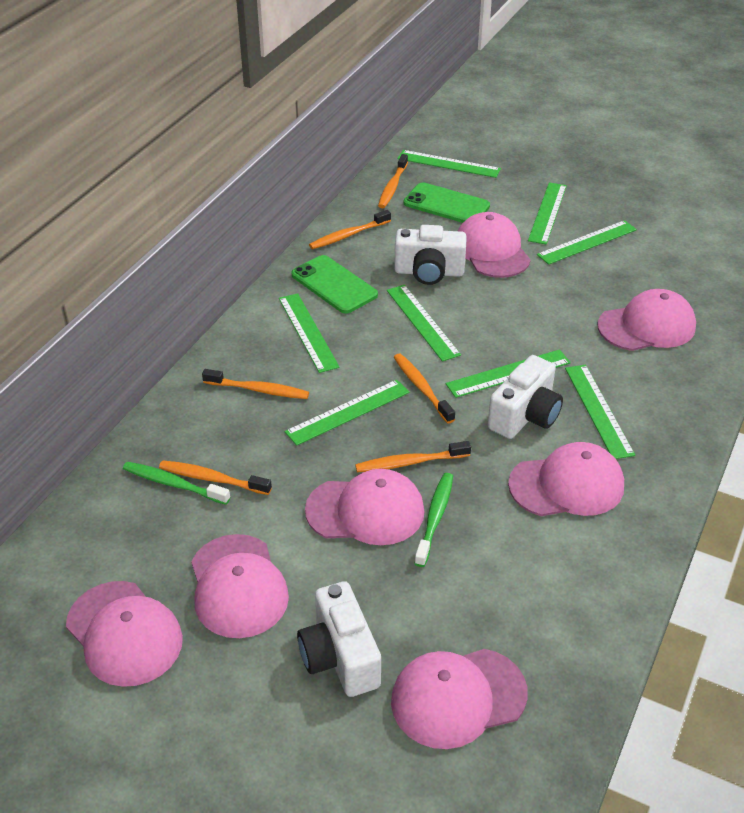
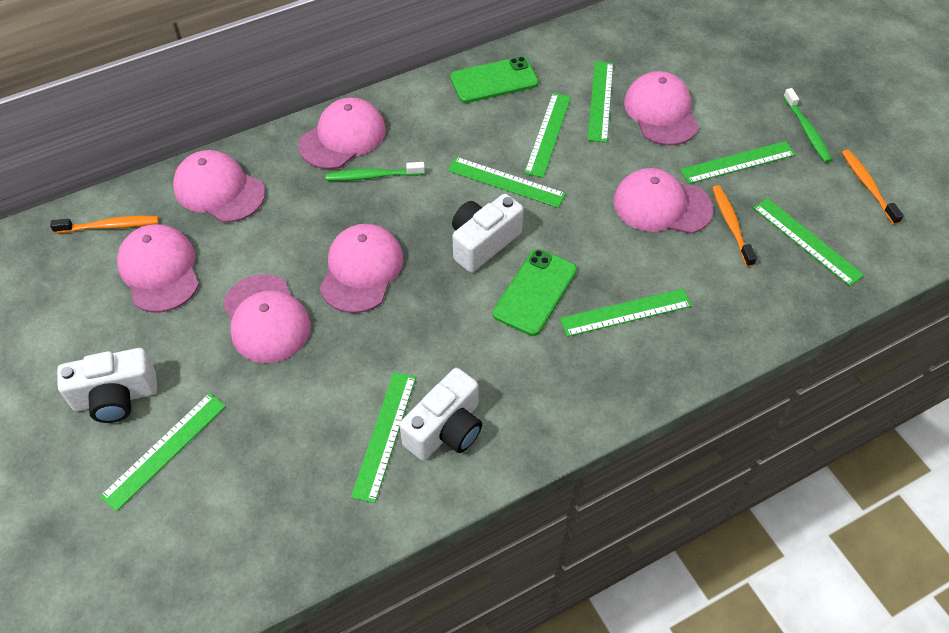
orange toothbrush: 6 -> 3

